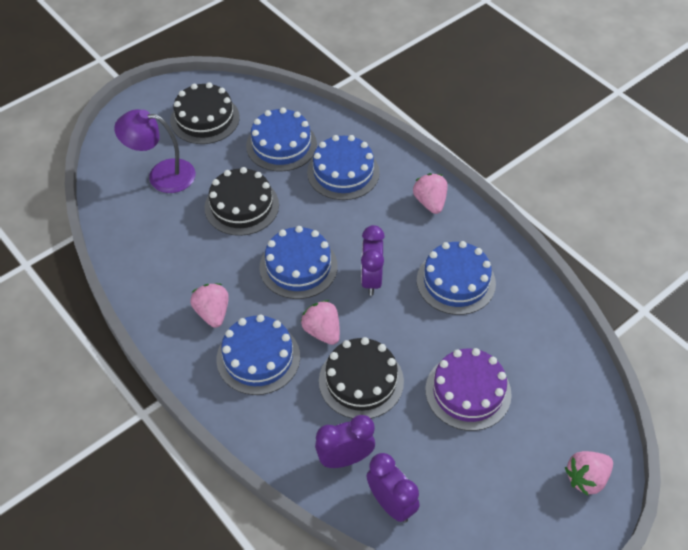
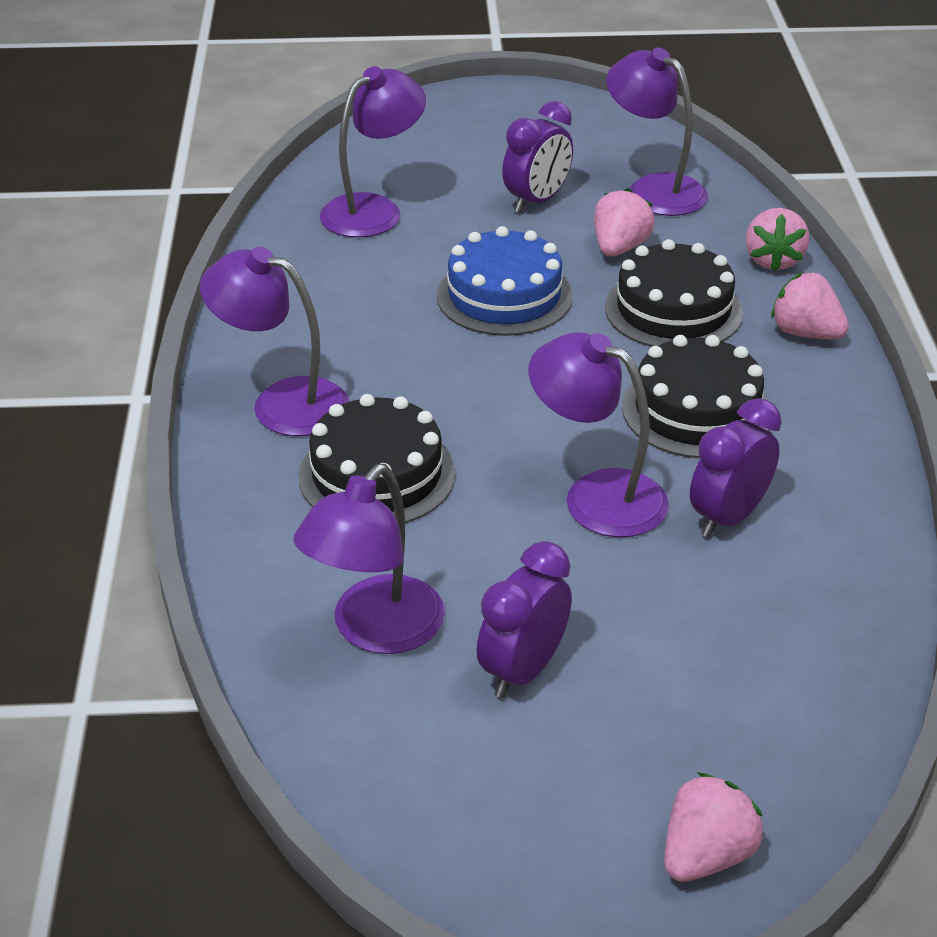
blue cake: 5 -> 1
purple cake: 1 -> 0
purple lamp: 1 -> 5

